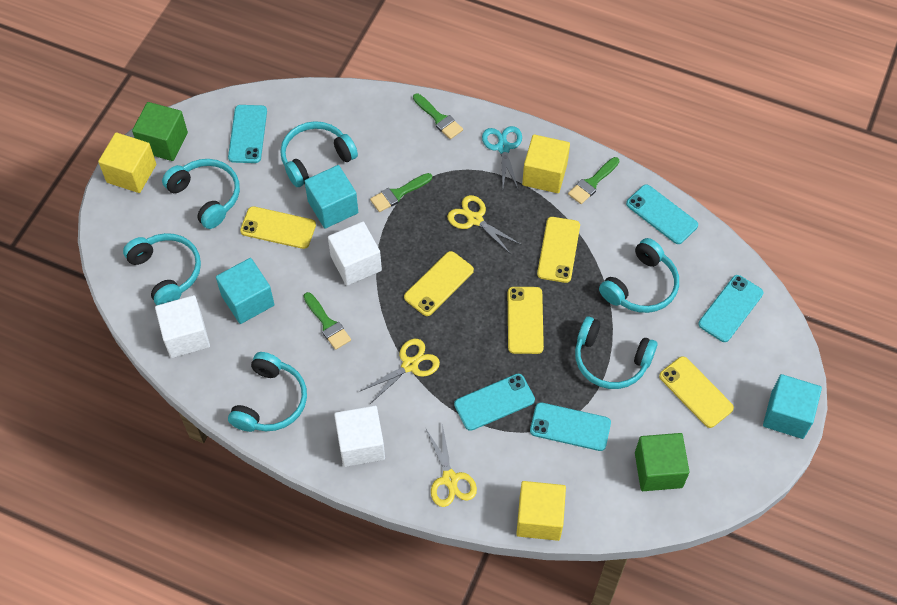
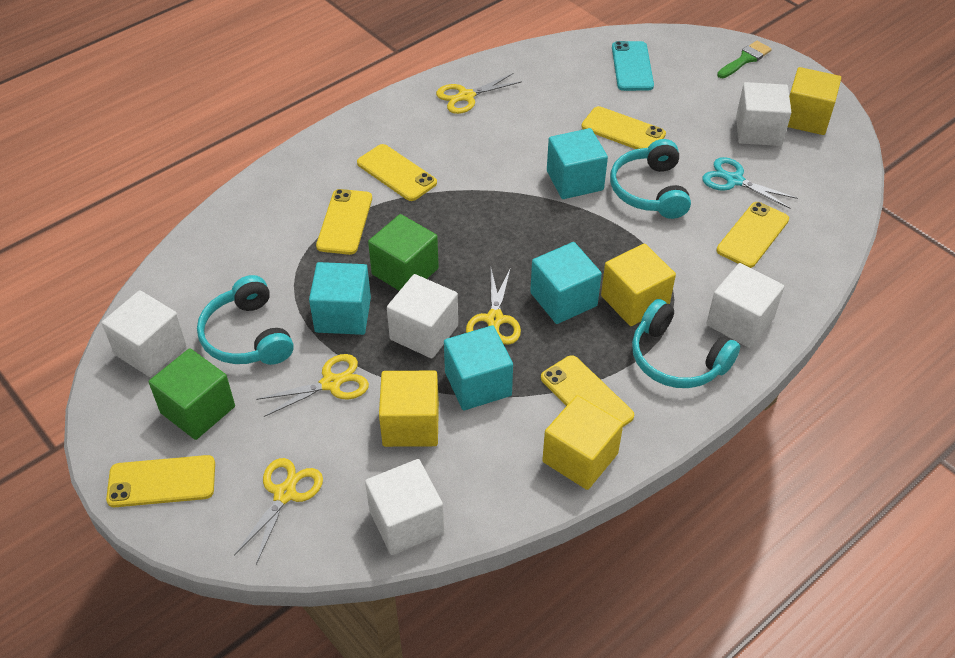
green brush: 4 -> 1
turquoise cube: 3 -> 4
turquoise headphones: 6 -> 3
turquoise phone: 5 -> 1
white cube: 3 -> 5
yellow cube: 3 -> 4
yellow phone: 5 -> 6
yellow scissors: 3 -> 4

